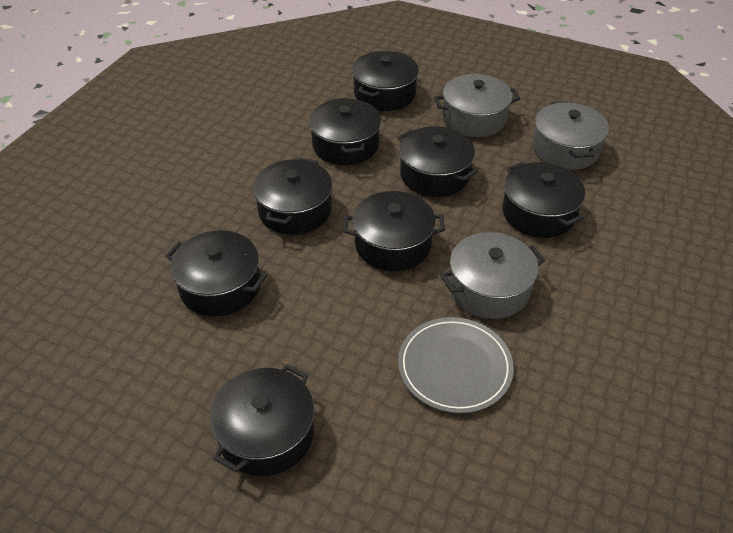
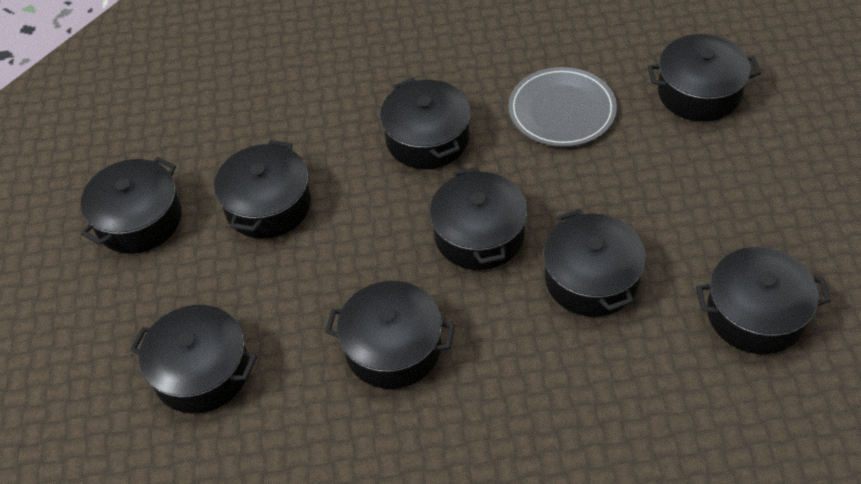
black pot: 8 -> 9
grey pot: 3 -> 0

